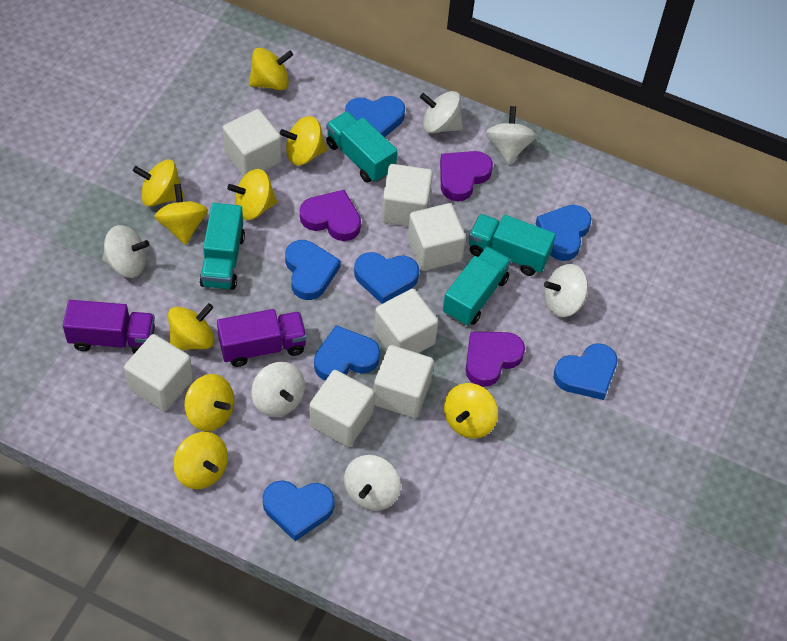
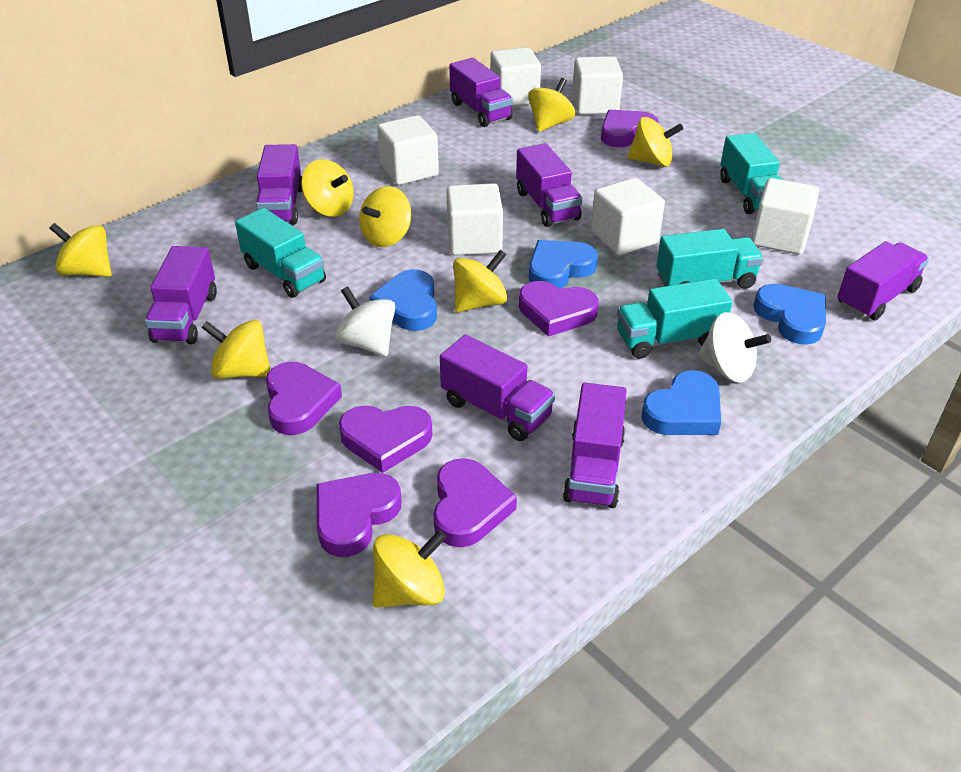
blue heart: 7 -> 4
purple heart: 3 -> 6
purple truck: 2 -> 7
white cube: 7 -> 6
white spinning top: 6 -> 2
yellow spinning top: 9 -> 8

